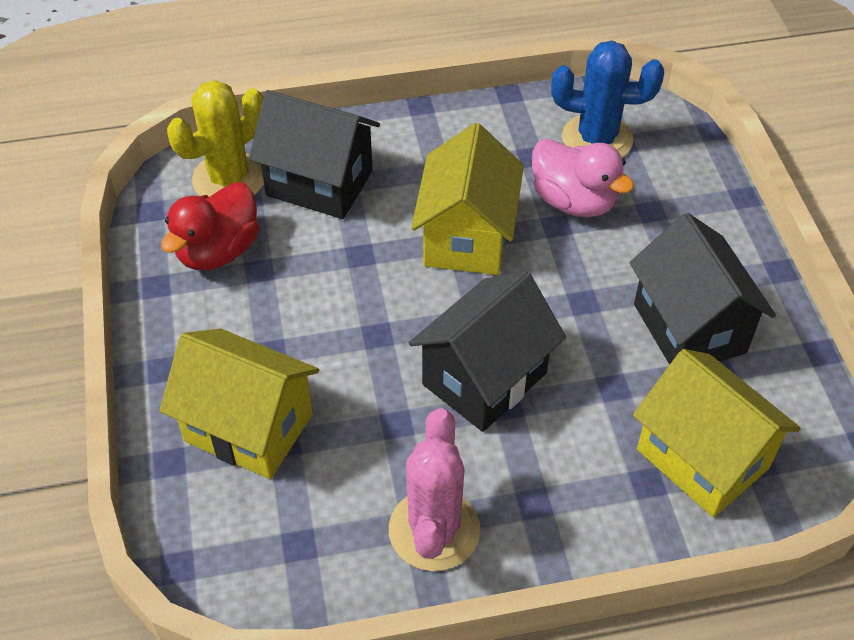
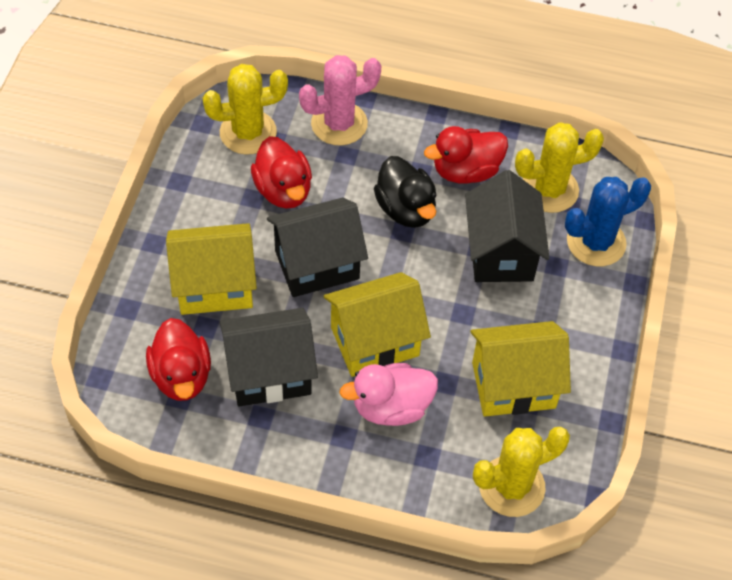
black duck: 0 -> 1
red duck: 1 -> 3
yellow cactus: 1 -> 3

